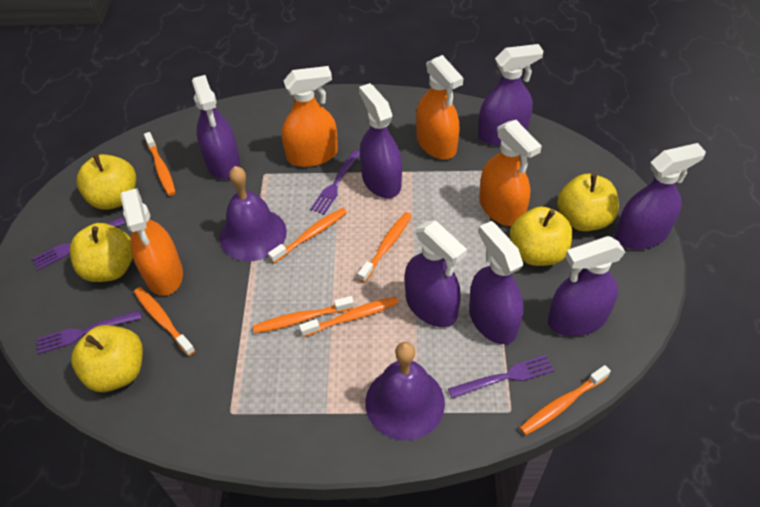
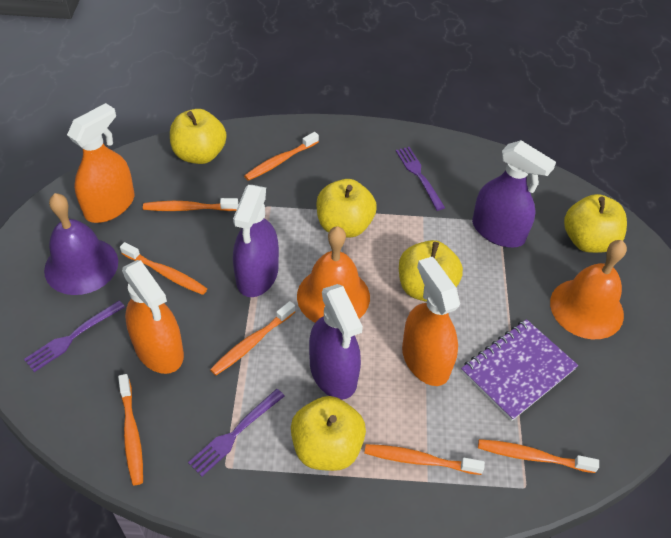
orange bell: 0 -> 2
orange spray bottle: 4 -> 3
purple bell: 2 -> 1
purple fork: 4 -> 3
purple notebook: 0 -> 1
purple spray bottle: 7 -> 3

